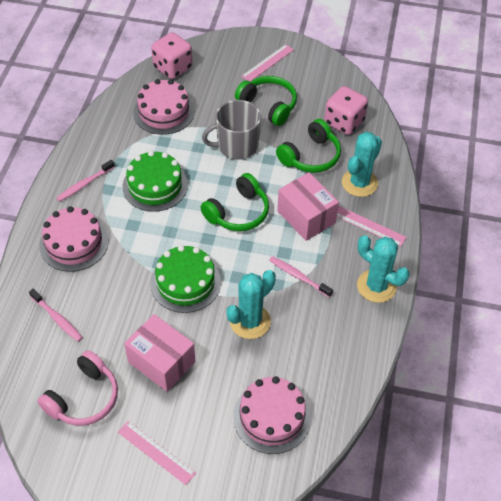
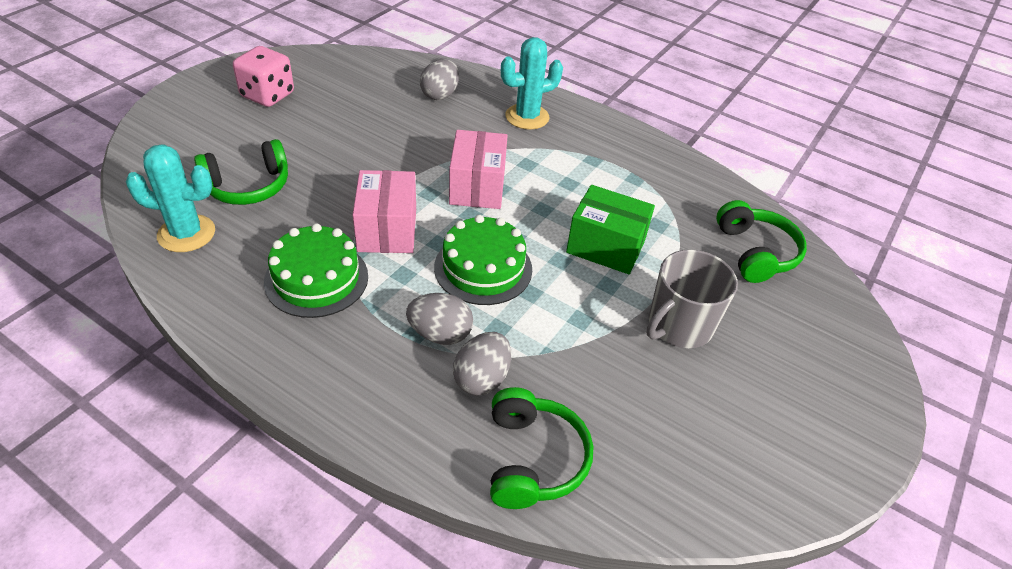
green box: 0 -> 1
grey egg: 0 -> 3
pink cake: 3 -> 0
pink dice: 2 -> 1
pink headphones: 1 -> 0
pink ruler: 3 -> 0
pink toothbrush: 3 -> 0
turquoise cactus: 3 -> 2

